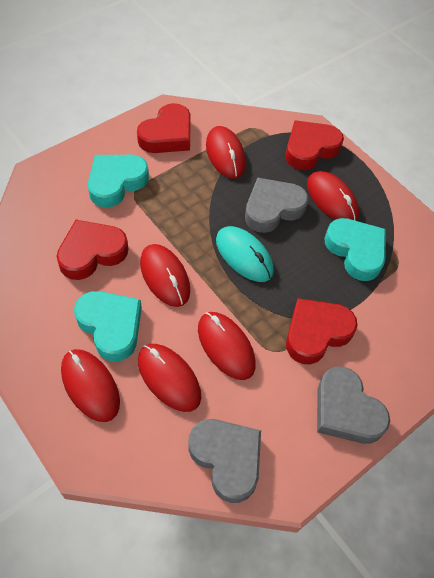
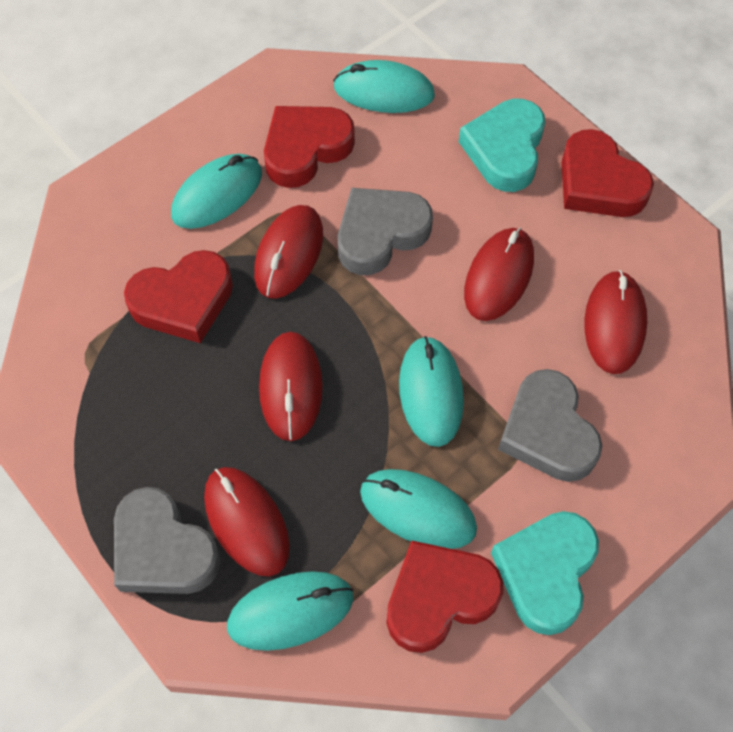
red mouse: 6 -> 5
turquoise heart: 3 -> 2
turquoise mouse: 1 -> 5

